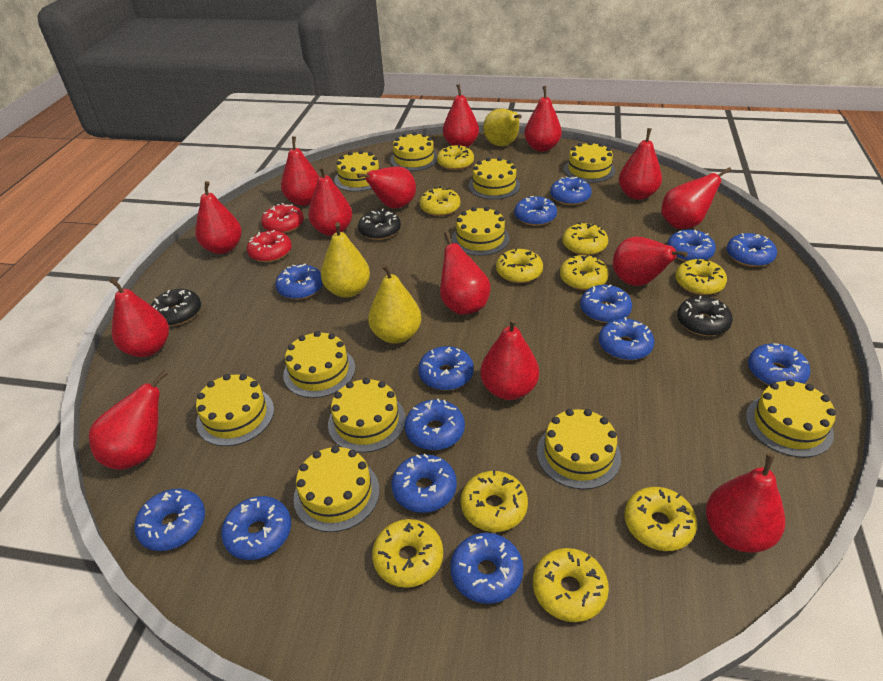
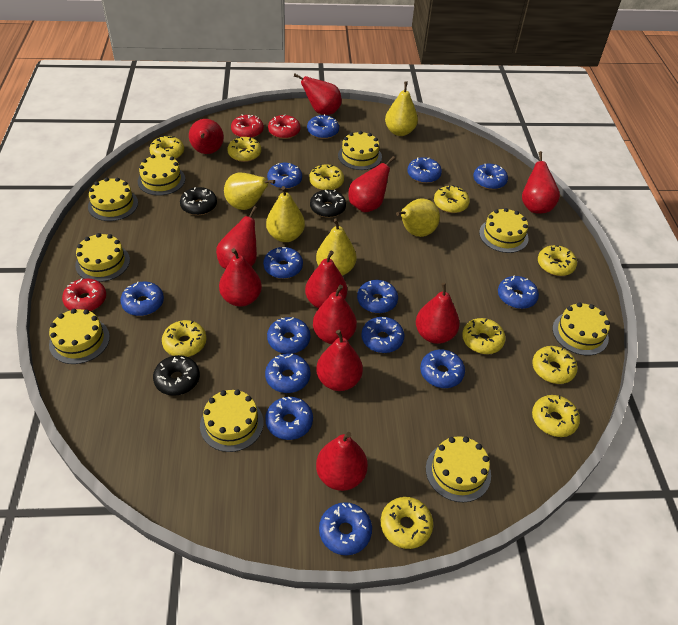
red donut: 2 -> 3
red pear: 14 -> 11
yellow cake: 11 -> 9
yellow pear: 3 -> 5

